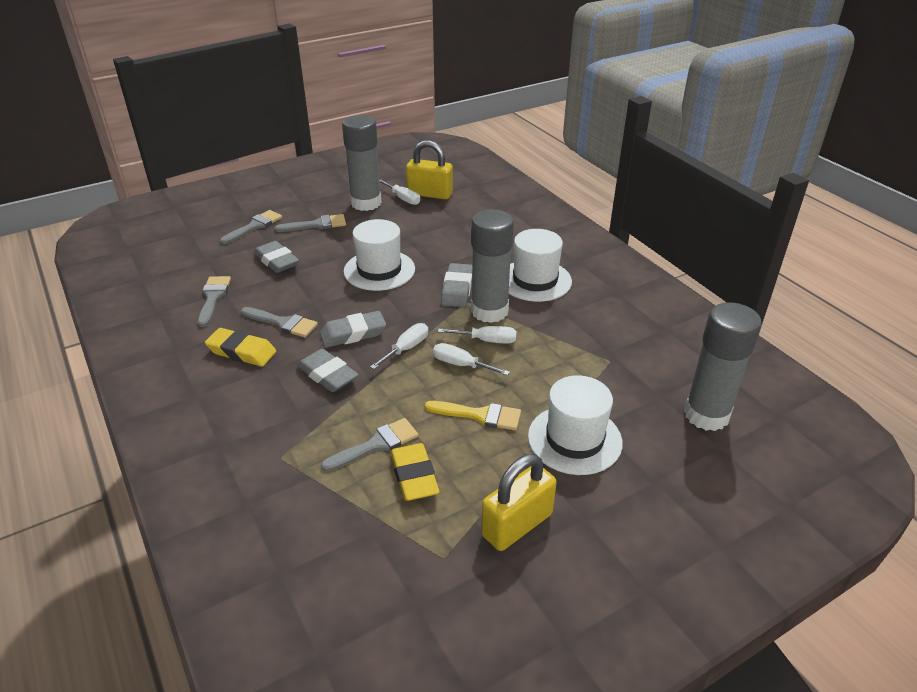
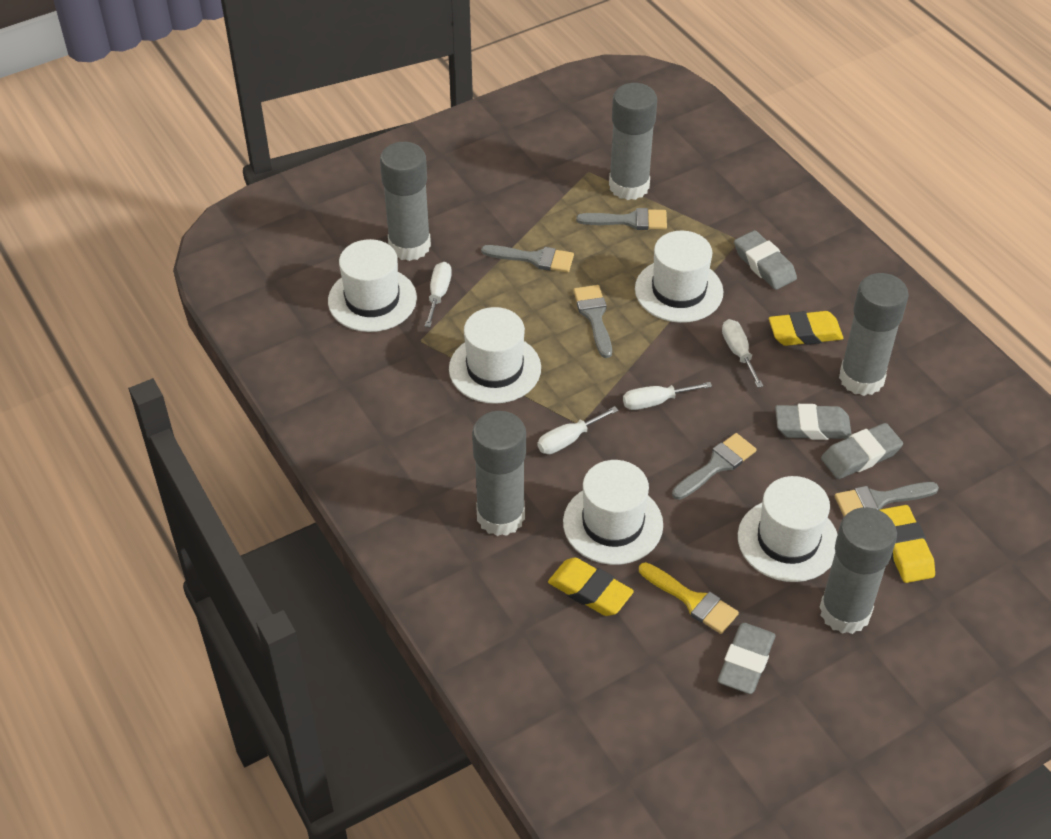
grey glue stick: 3 -> 5
white hat: 3 -> 5
yellow eraser: 2 -> 3
yellow padlock: 2 -> 0

